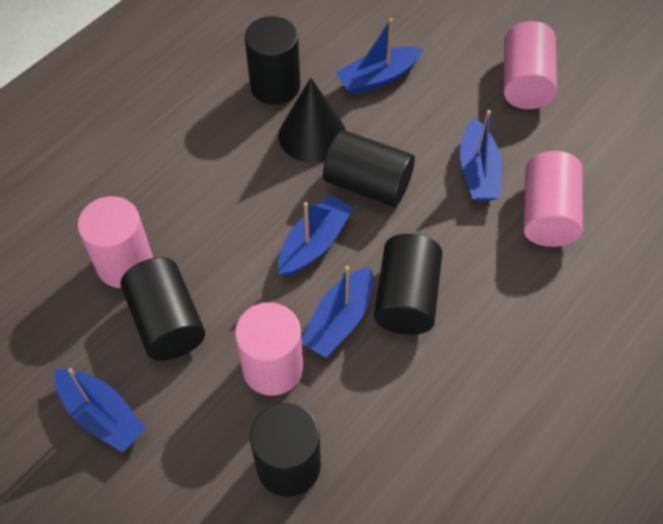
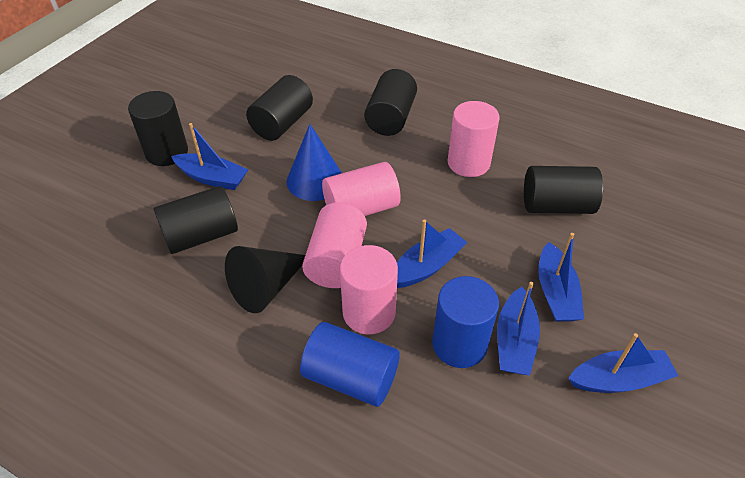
blue cone: 0 -> 1
blue cylinder: 0 -> 2

